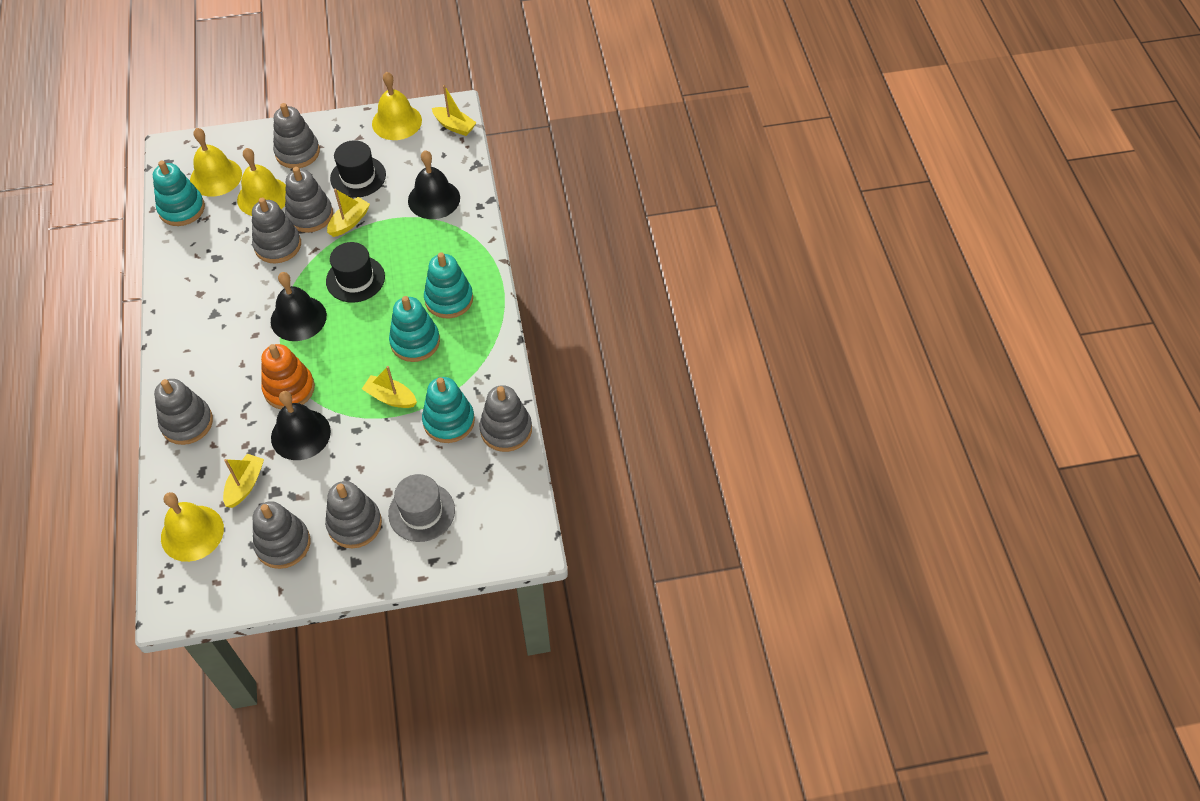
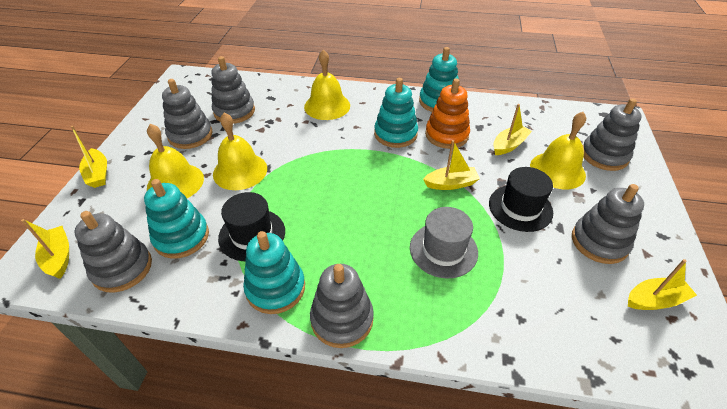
black bell: 3 -> 0
grey stacking toy: 7 -> 6
yellow boat: 4 -> 5

